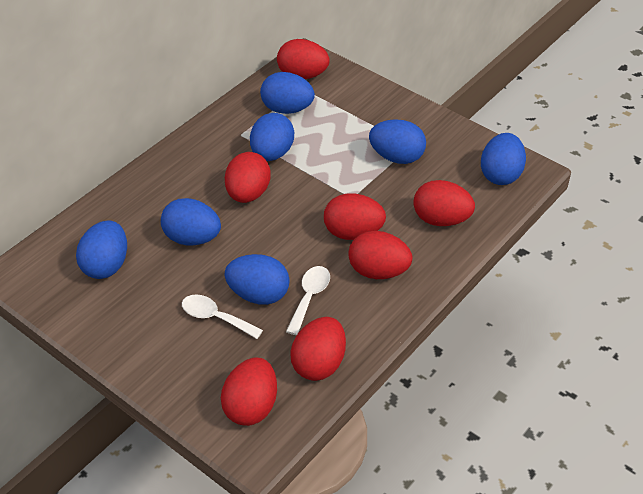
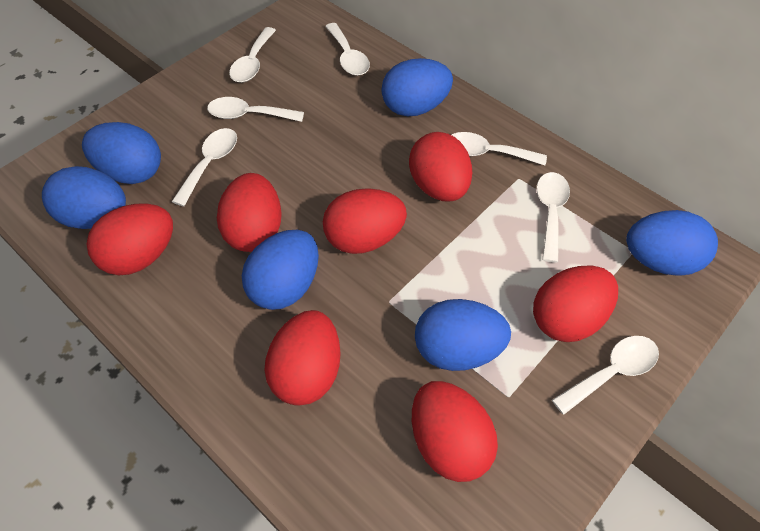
blue egg: 7 -> 6
white spoon: 2 -> 7

